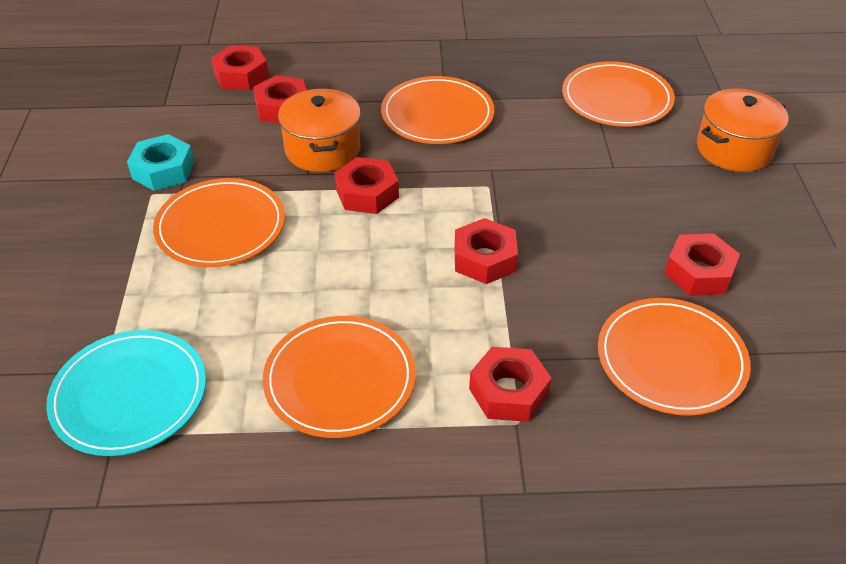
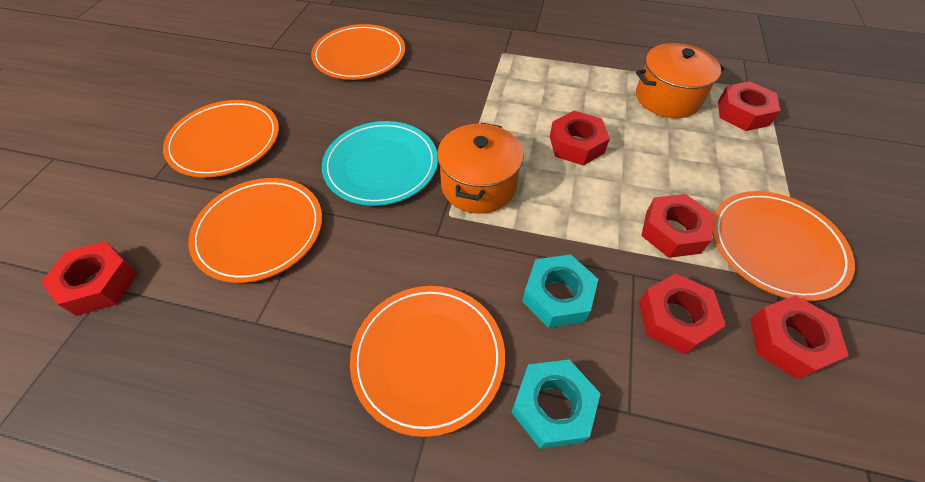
turquoise nut: 1 -> 2

